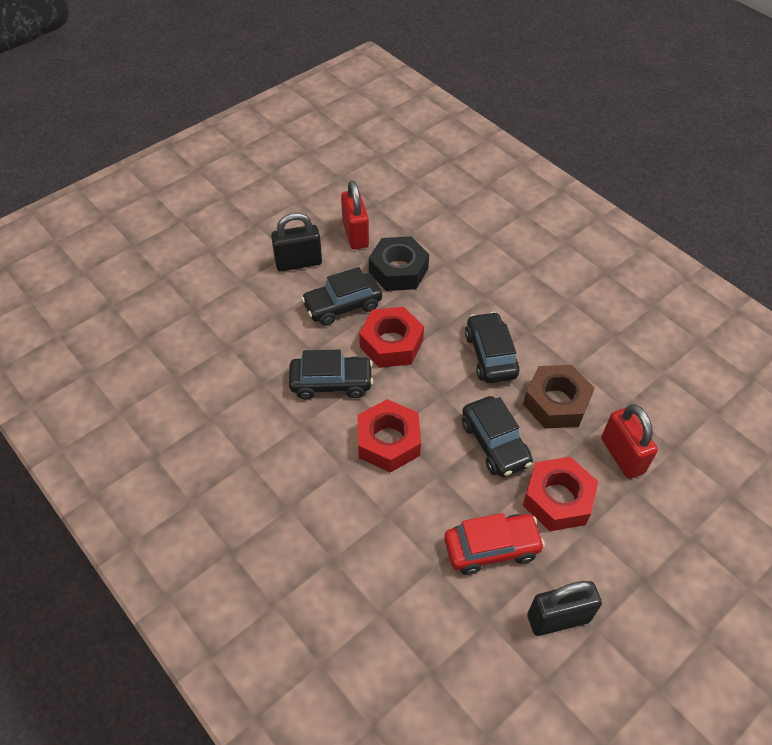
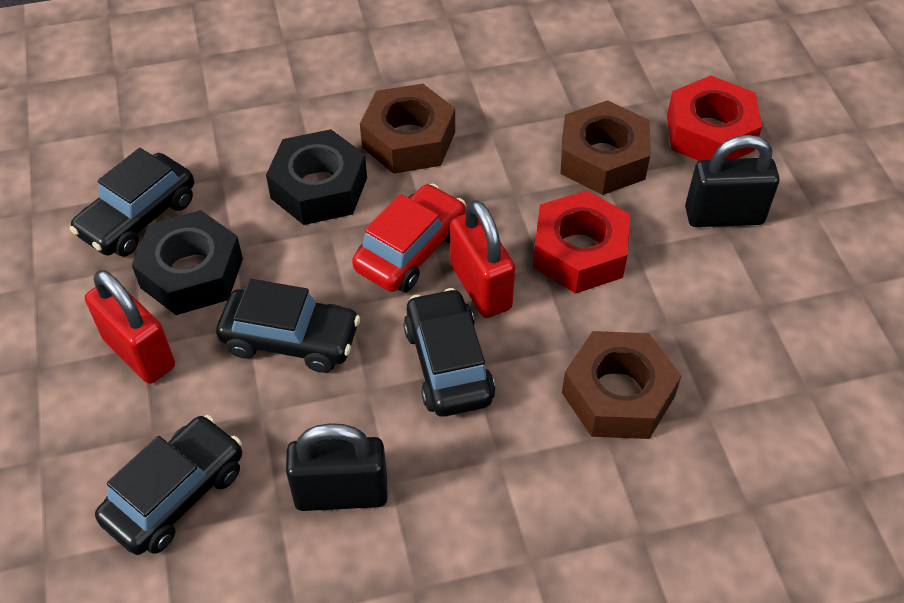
black nut: 1 -> 2
brown nut: 1 -> 3
red nut: 3 -> 2

